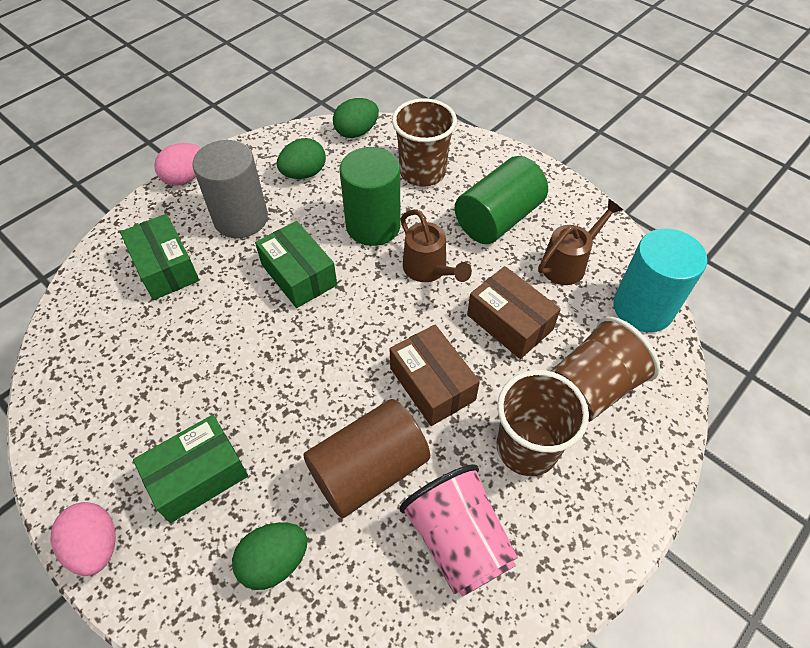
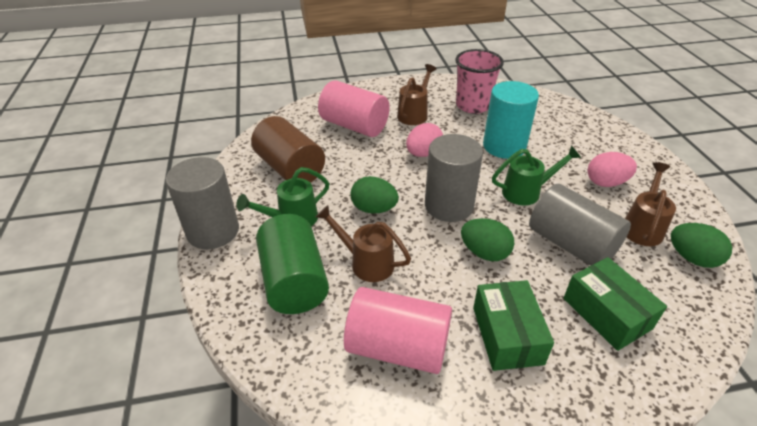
brown box: 2 -> 0
brown cup: 3 -> 0
brown watering can: 2 -> 3
green box: 3 -> 2
green cylinder: 2 -> 1
green watering can: 0 -> 2
grey cylinder: 1 -> 3
pink cylinder: 0 -> 2

